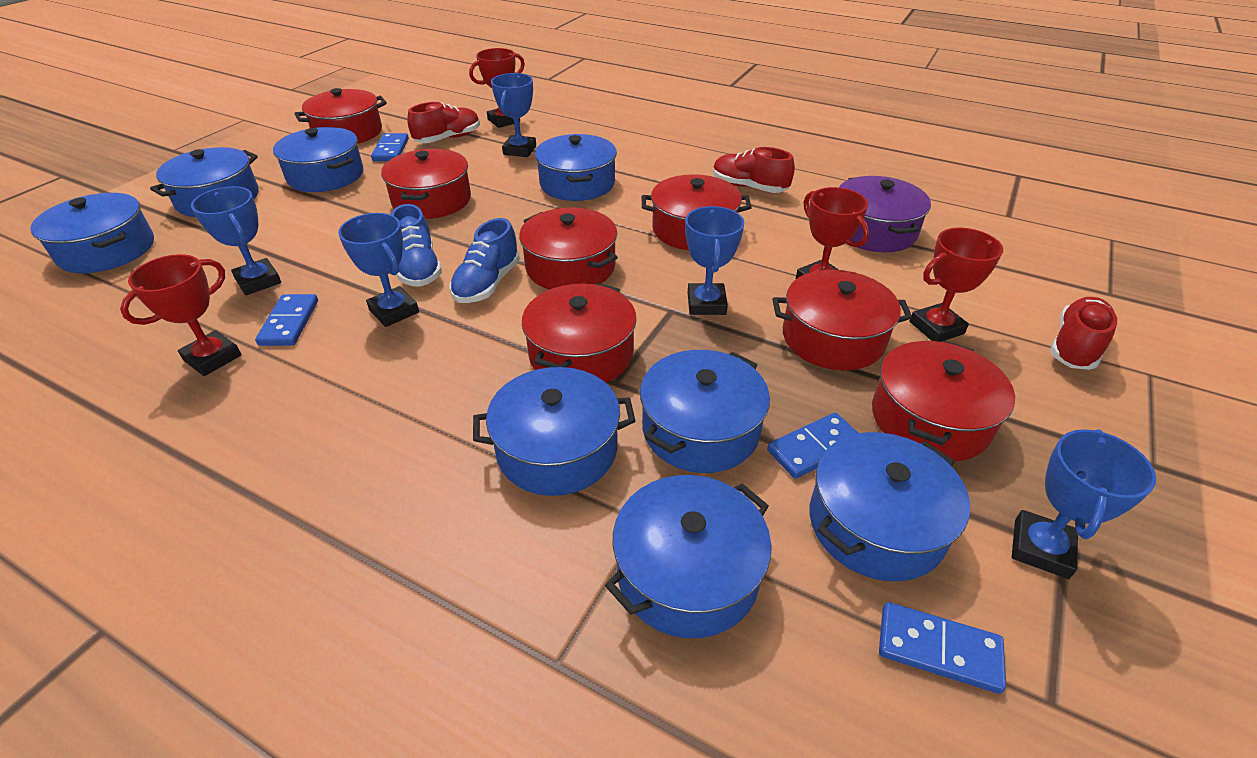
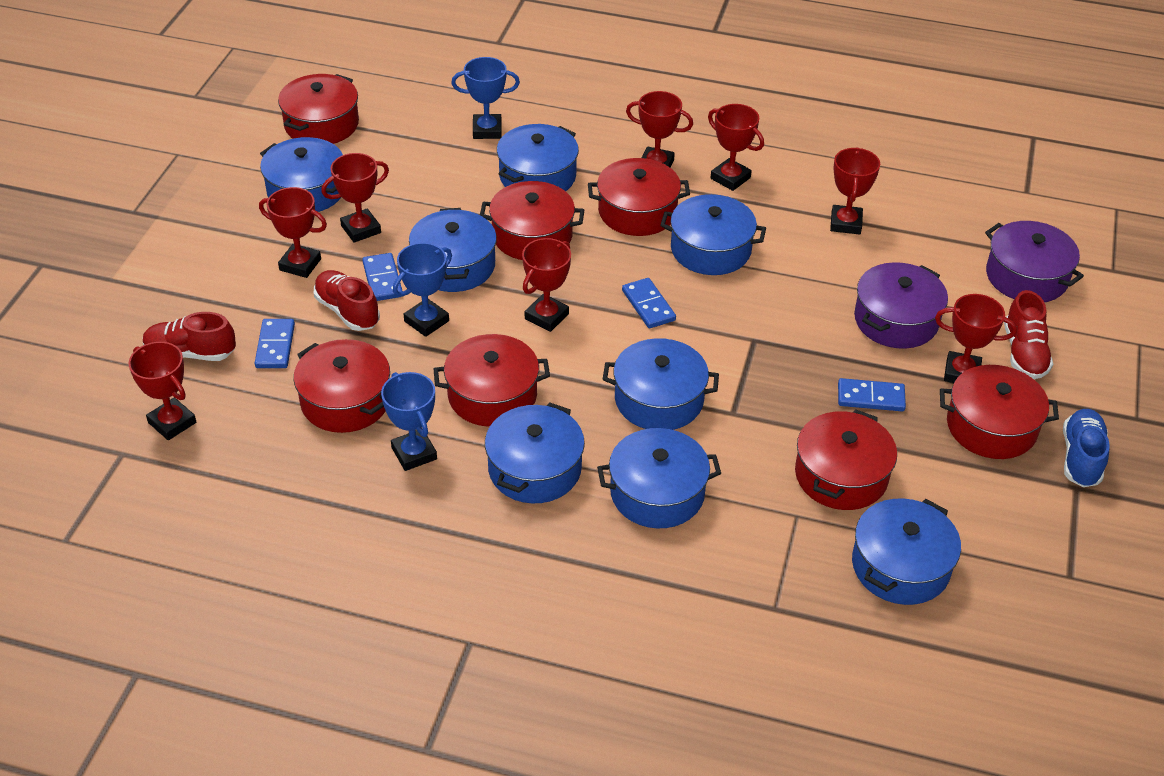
blue shoe: 2 -> 1
blue trophy: 5 -> 3
purple pot: 1 -> 2
red trophy: 4 -> 8

